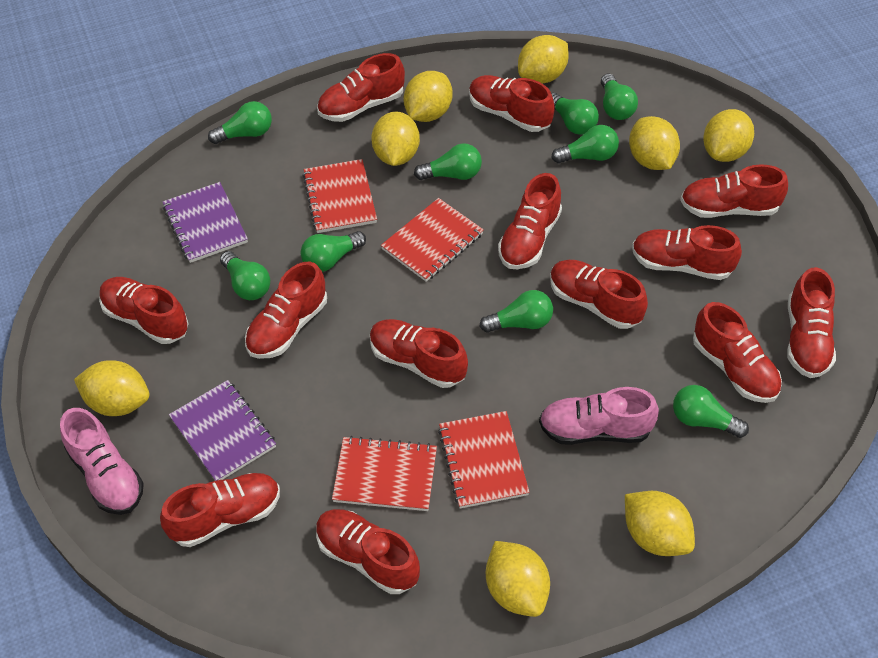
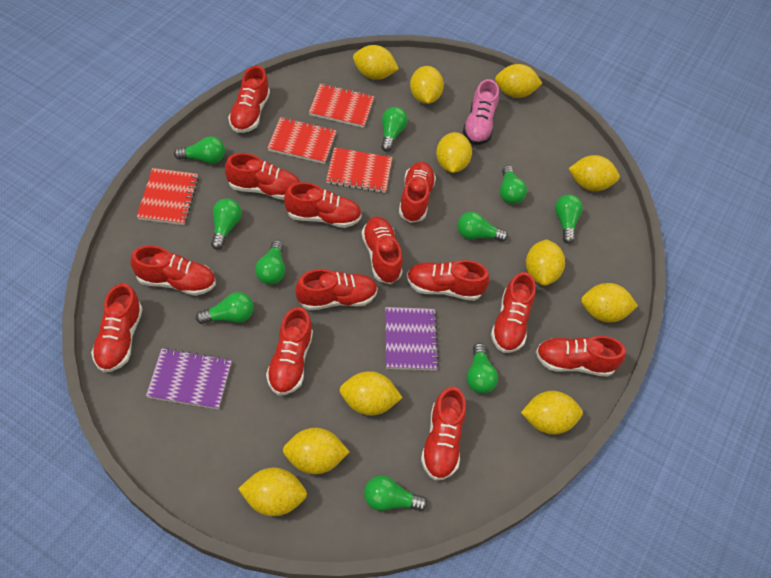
green light bulb: 9 -> 10
pink shoe: 2 -> 1
yellow lemon: 8 -> 11

